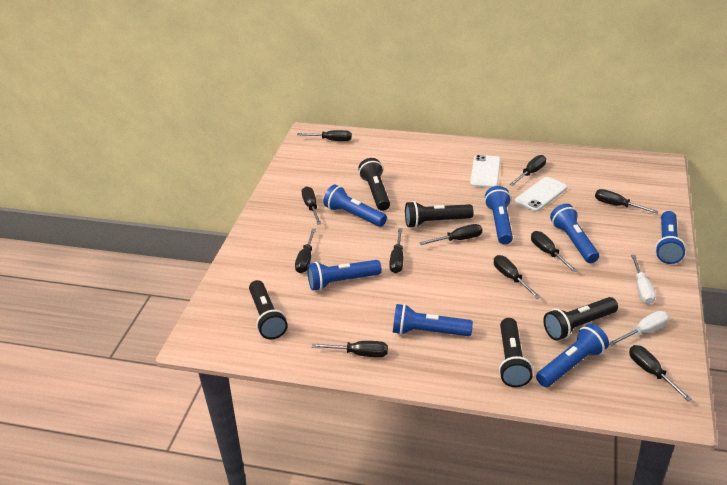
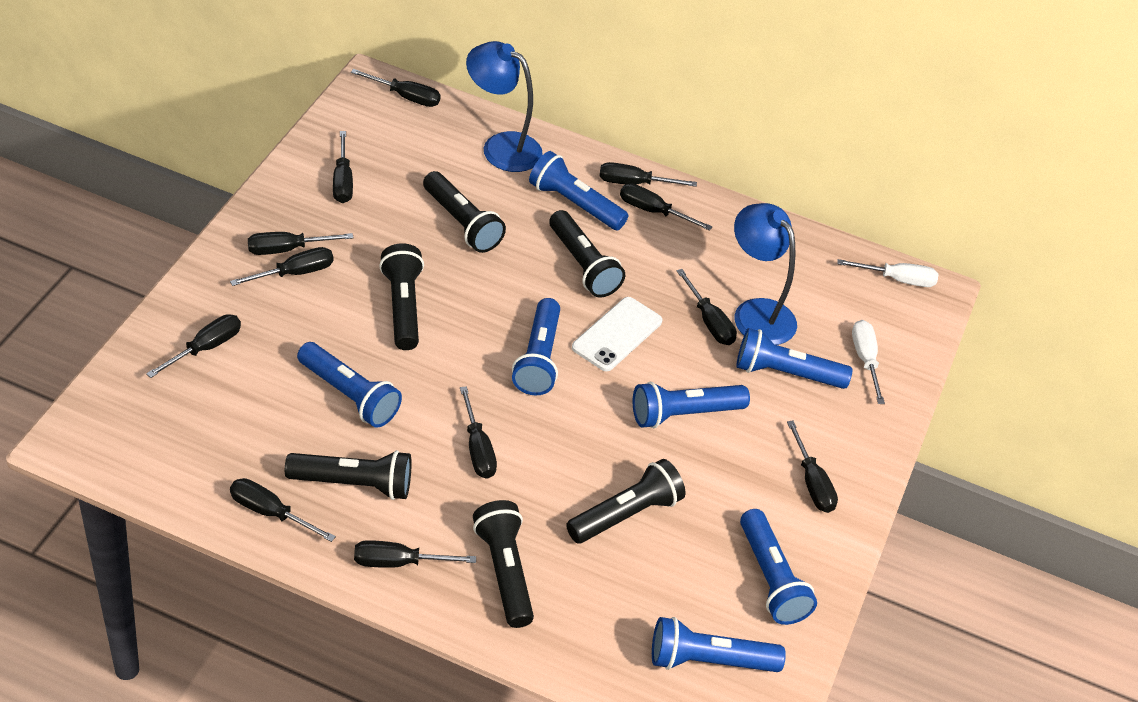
black flashlight: 5 -> 6
black screwdriver: 11 -> 12
blue lamp: 0 -> 2
white phone: 2 -> 1

